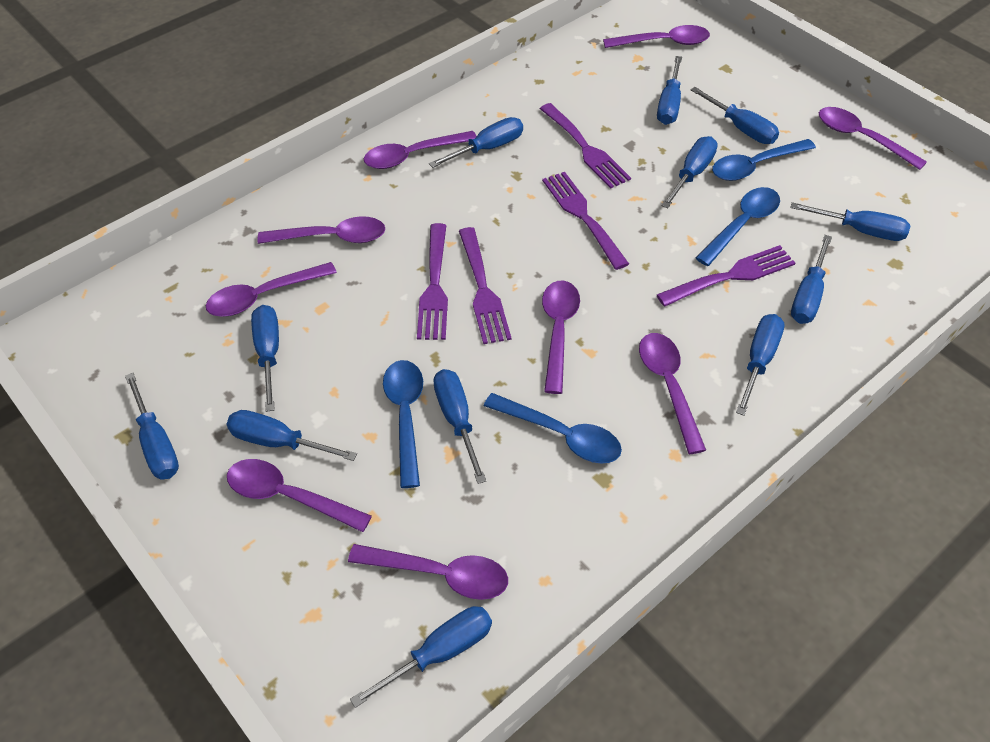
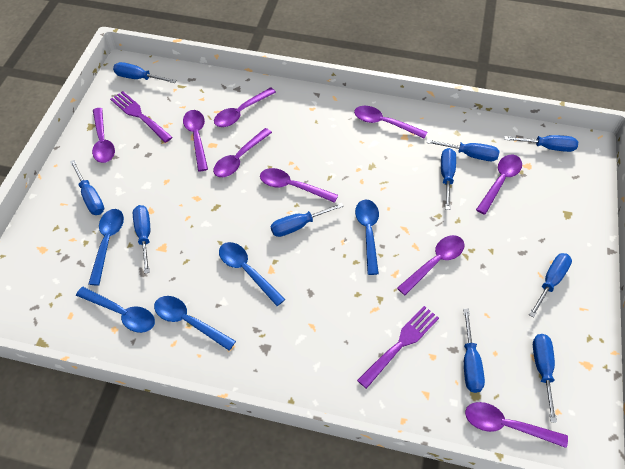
blue screwdriver: 12 -> 10
blue spoon: 4 -> 5
purple fork: 5 -> 2

